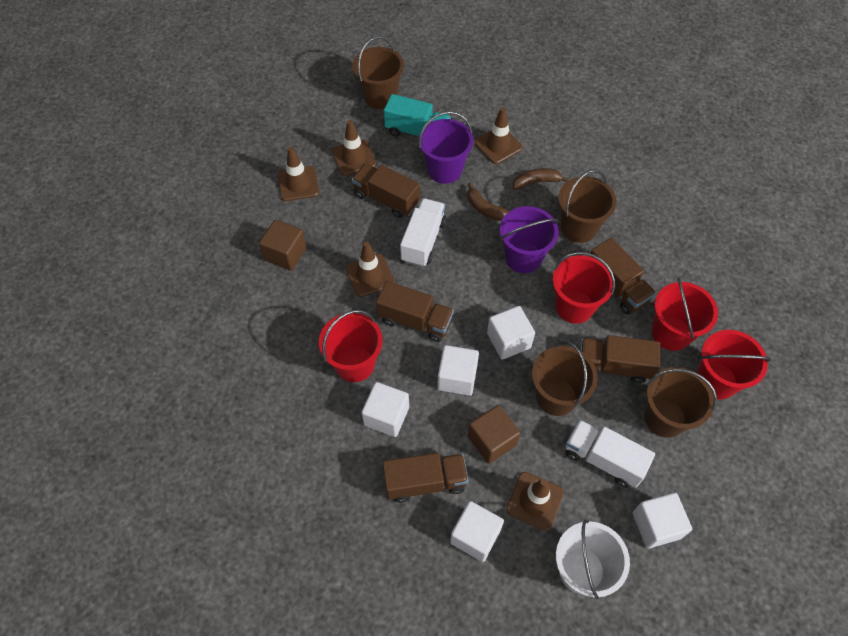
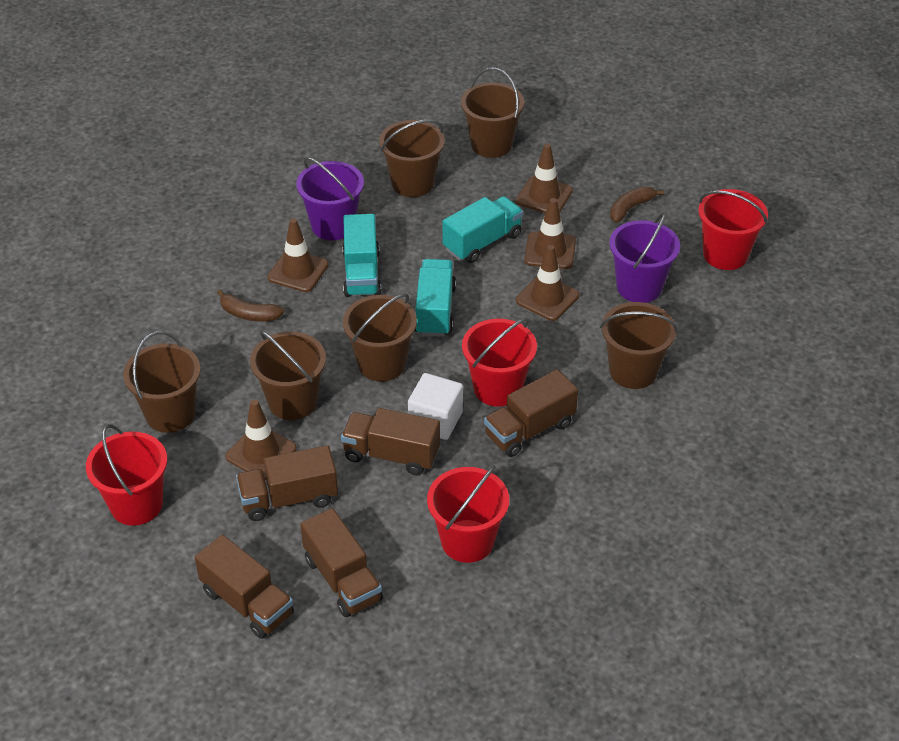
brown bucket: 4 -> 6
brown cube: 2 -> 0
turquoise truck: 1 -> 3
white bucket: 1 -> 0
white cube: 5 -> 1
white truck: 2 -> 0

